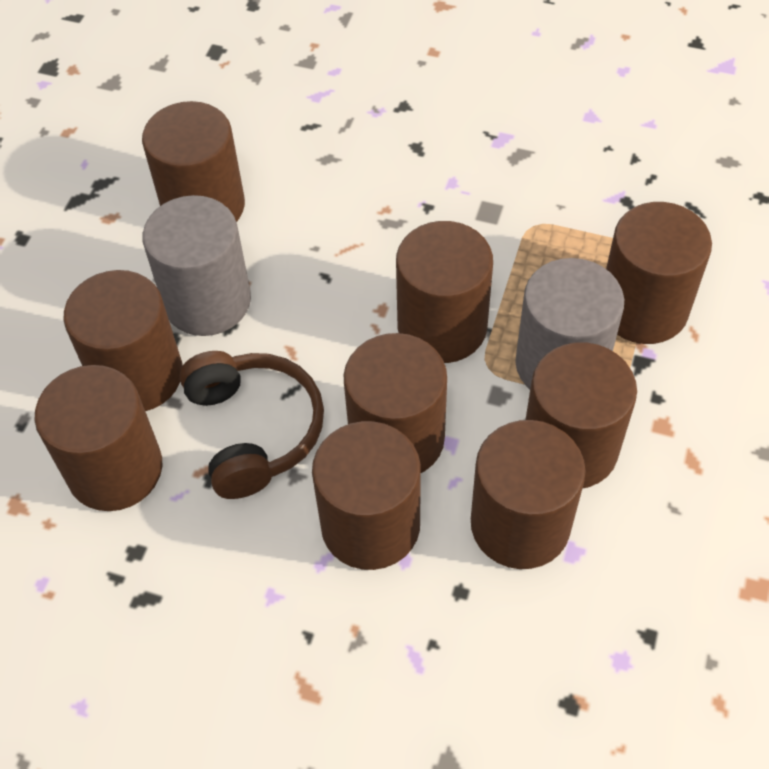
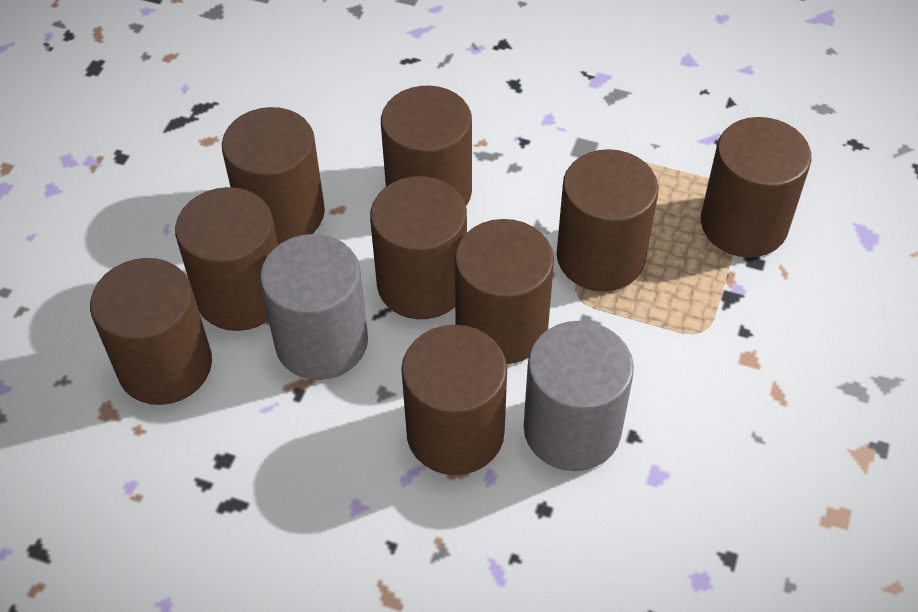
brown headphones: 1 -> 0

